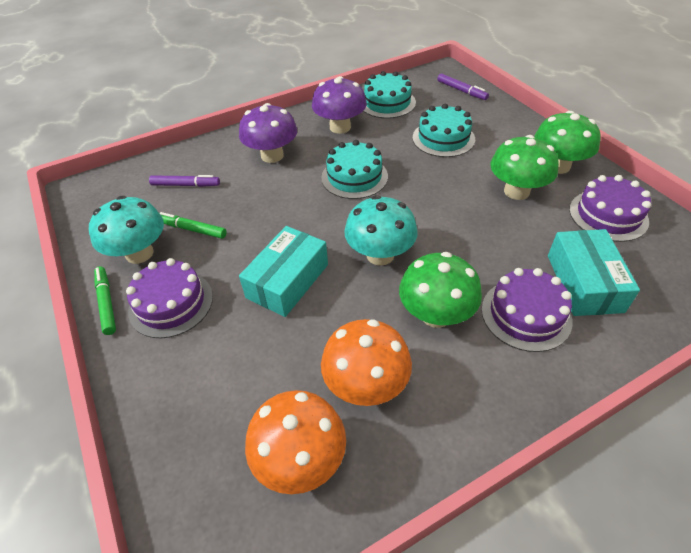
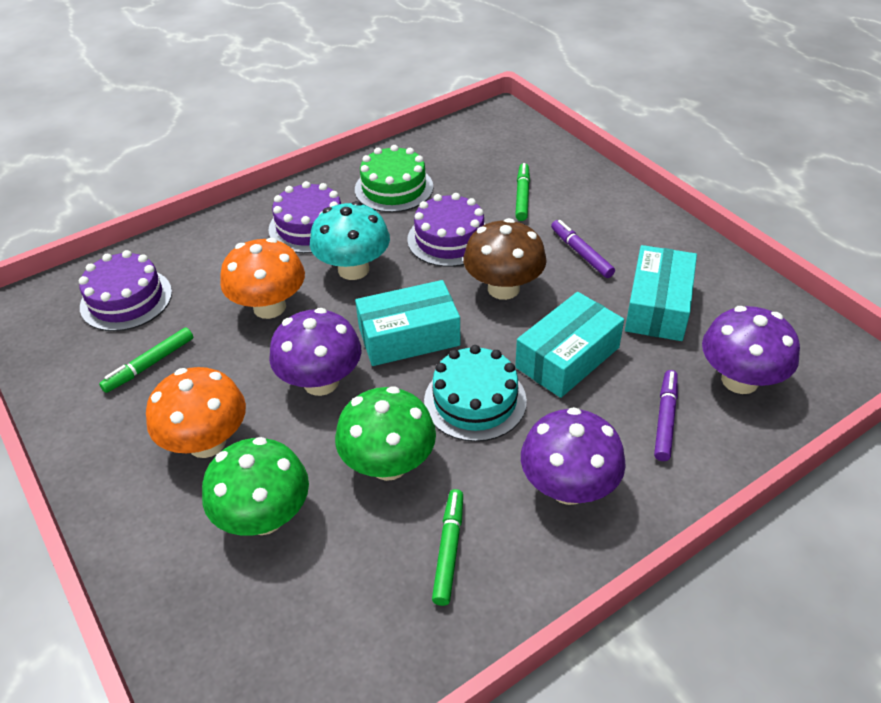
brown mushroom: 0 -> 1
green cake: 0 -> 1
green marker: 2 -> 3
green mushroom: 3 -> 2
purple mushroom: 2 -> 3
turquoise box: 2 -> 3
turquoise cake: 3 -> 1
turquoise mushroom: 2 -> 1

